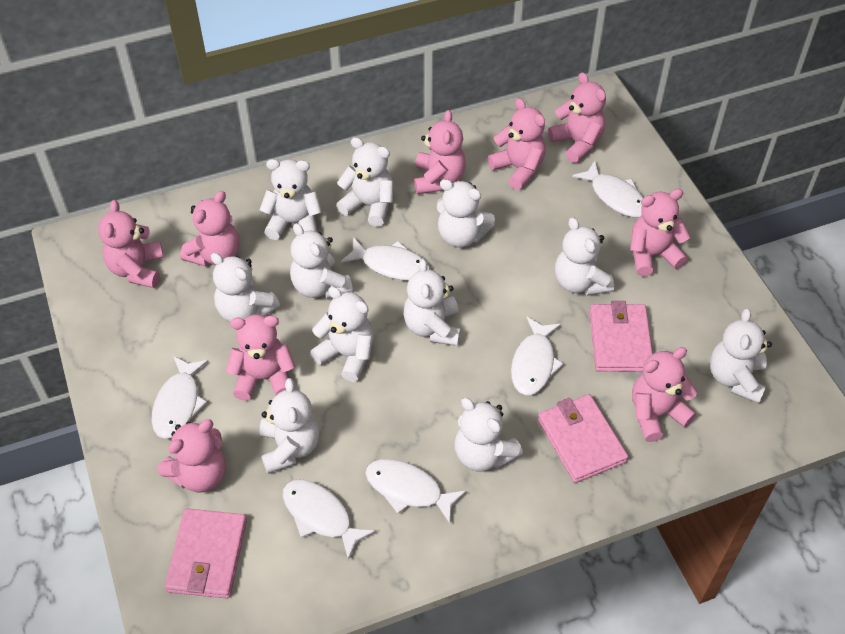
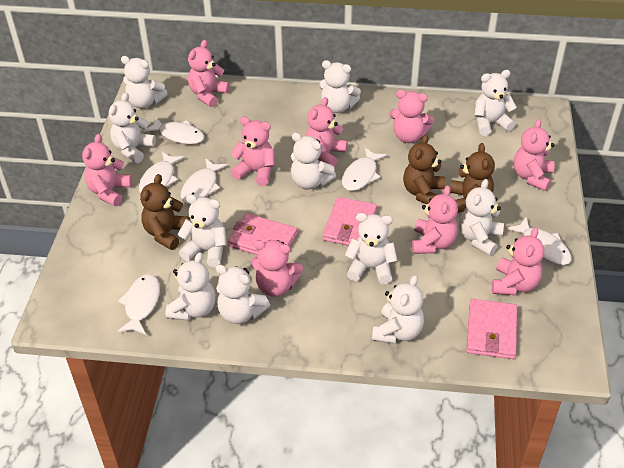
brown teddy bear: 0 -> 3

